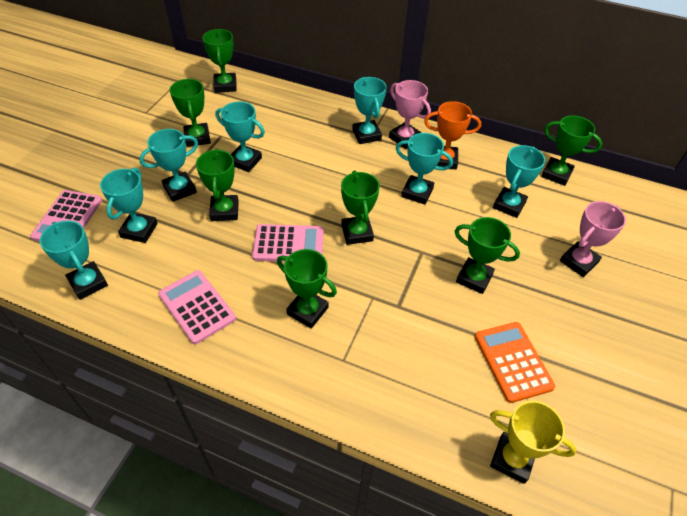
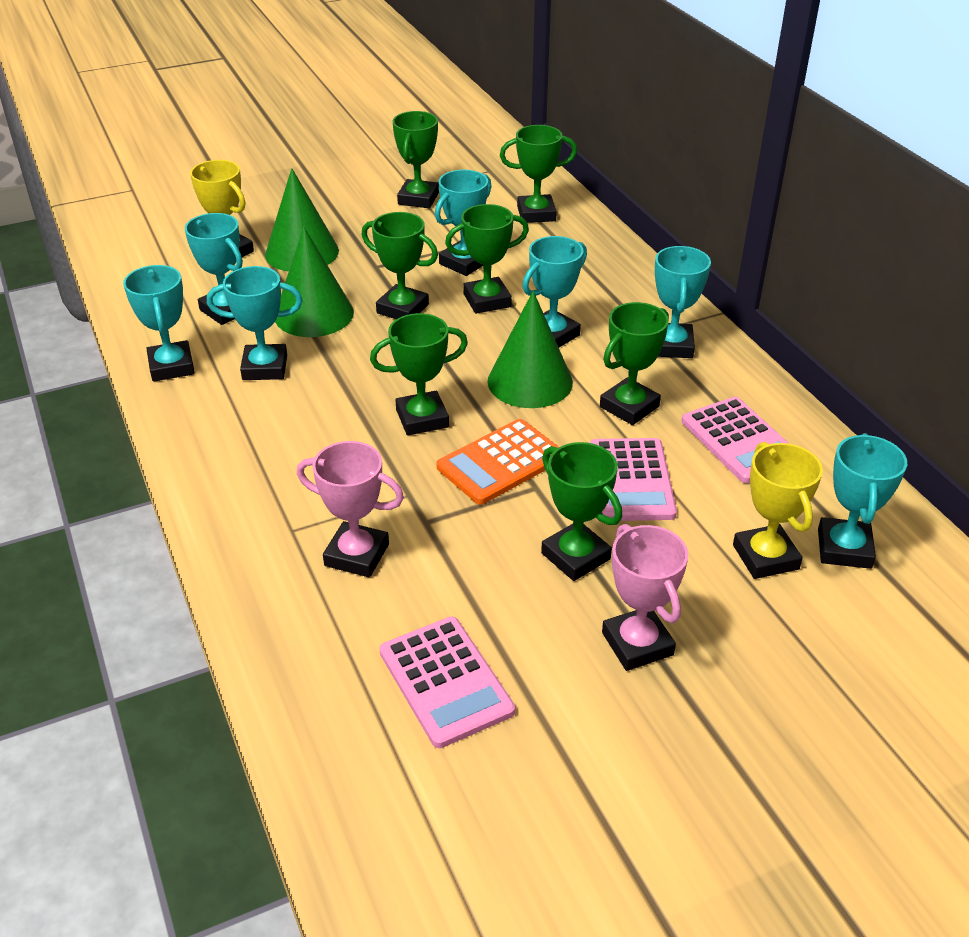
green cone: 0 -> 3
orange trophy: 1 -> 0
yellow trophy: 1 -> 2

